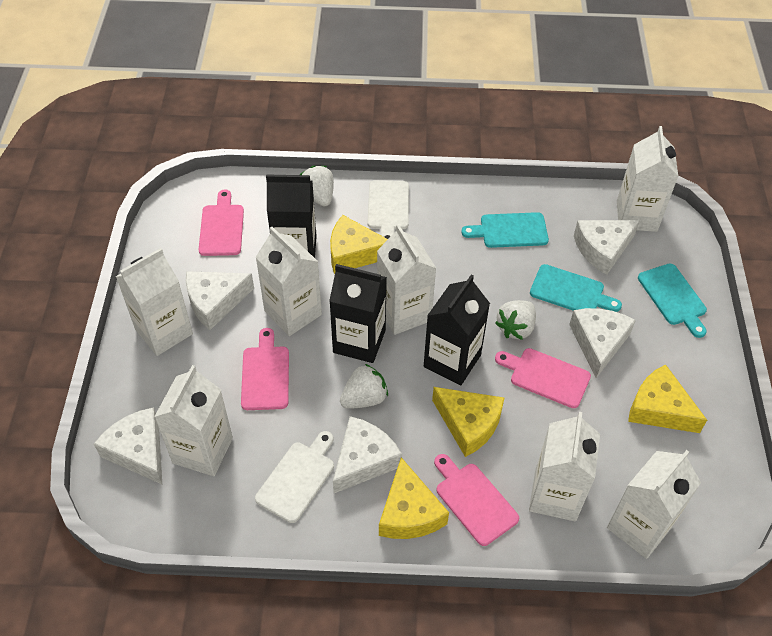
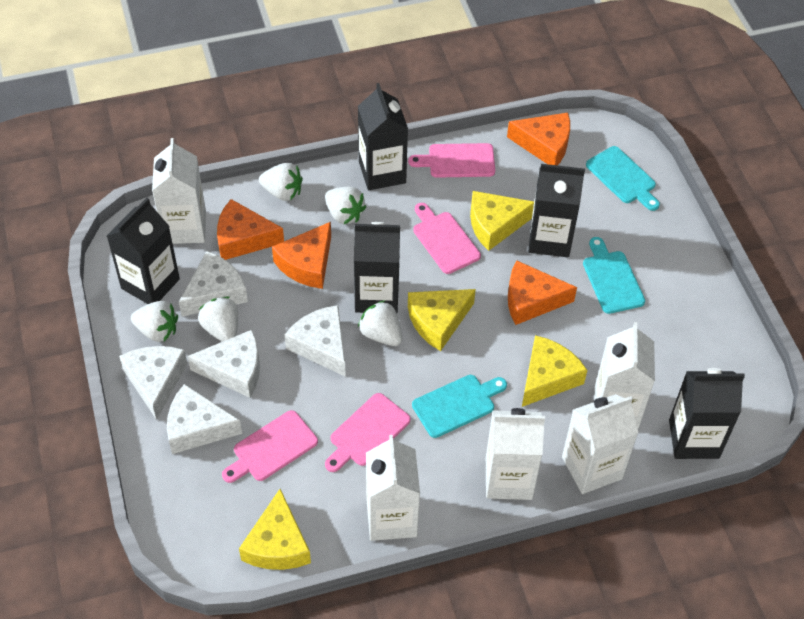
black carton: 3 -> 5
orange cheese: 0 -> 4
white carton: 7 -> 5
white cutting board: 2 -> 0
white strawberry: 3 -> 5

